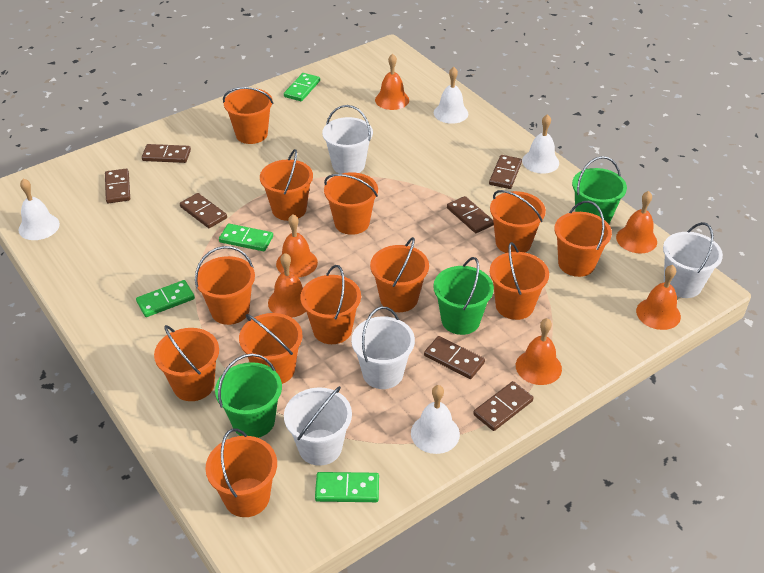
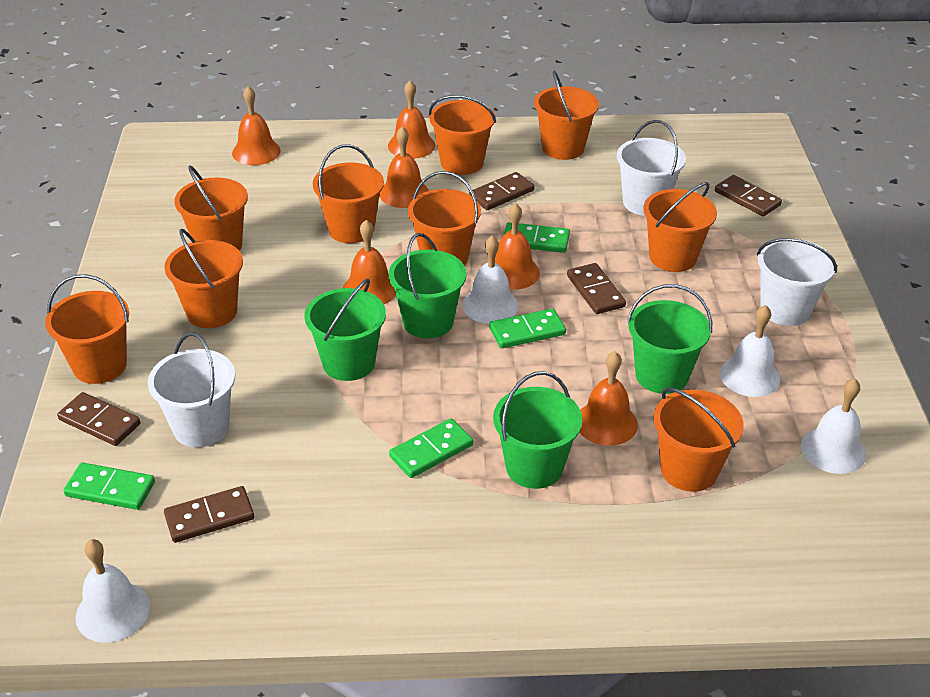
brown domino: 7 -> 5
green bucket: 3 -> 4
orange bucket: 12 -> 9
white bucket: 4 -> 3

